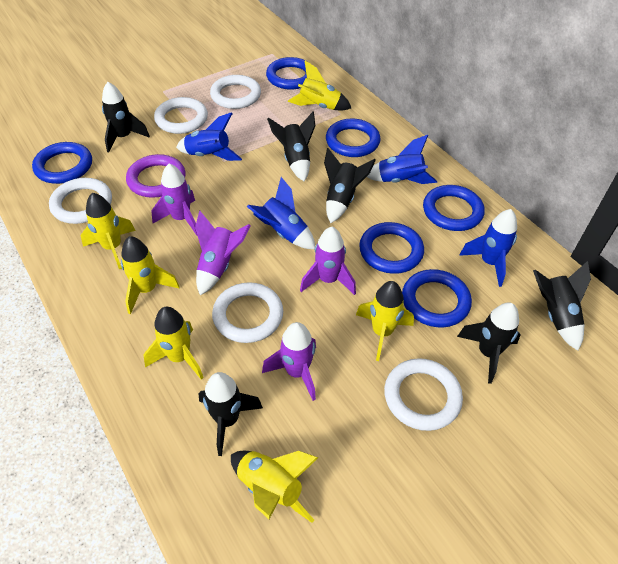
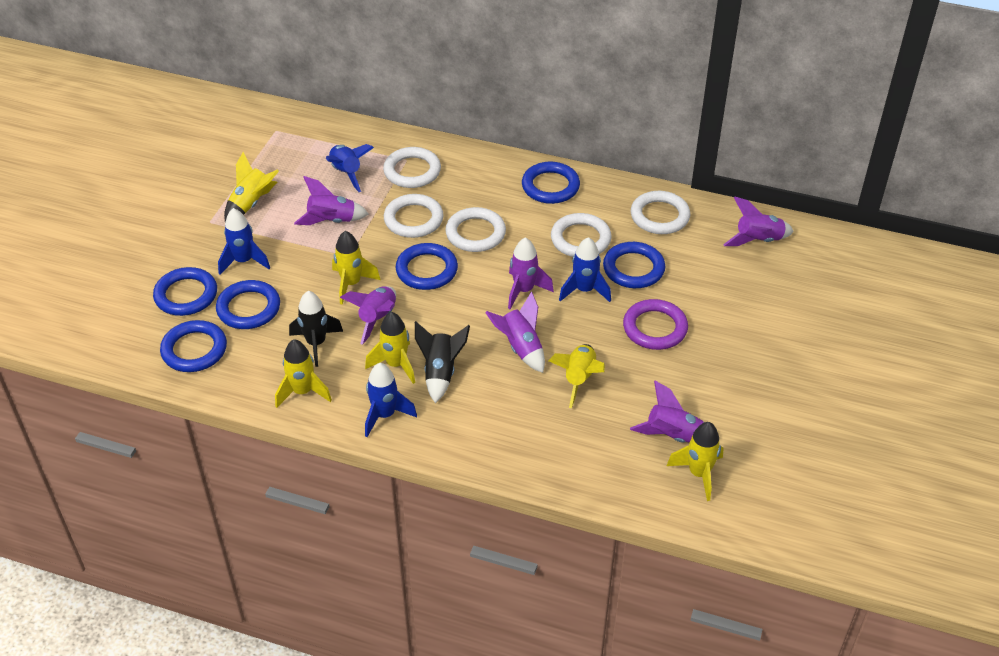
black rocket: 6 -> 2
purple rocket: 4 -> 6

